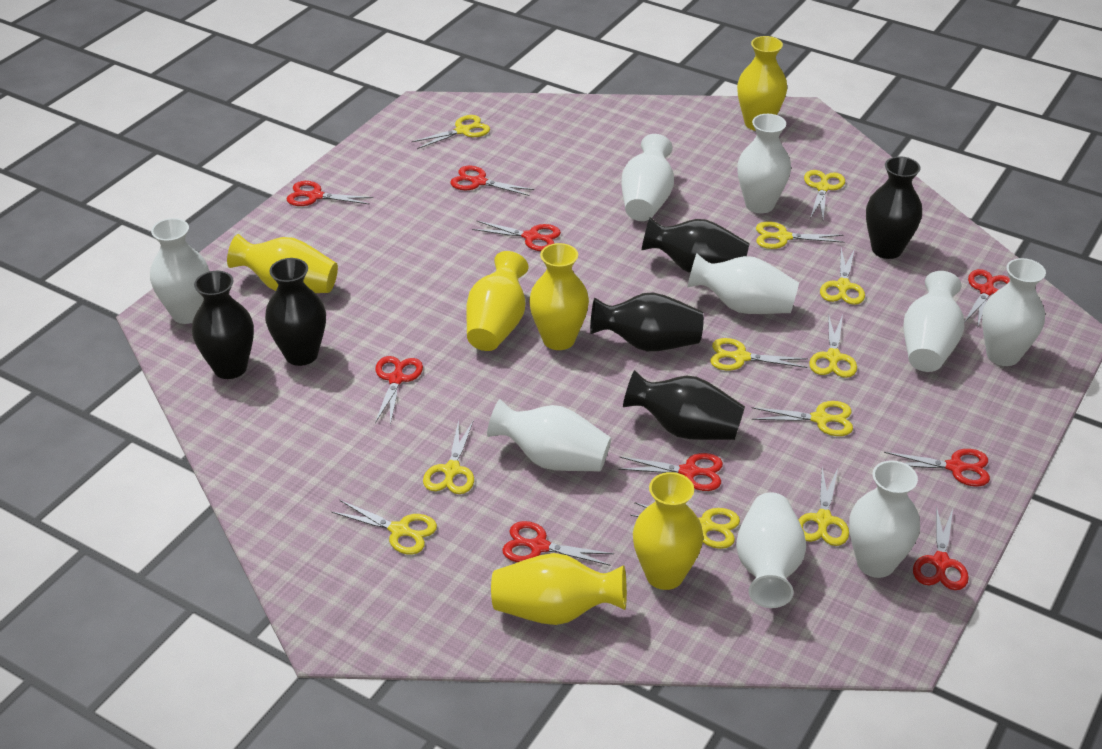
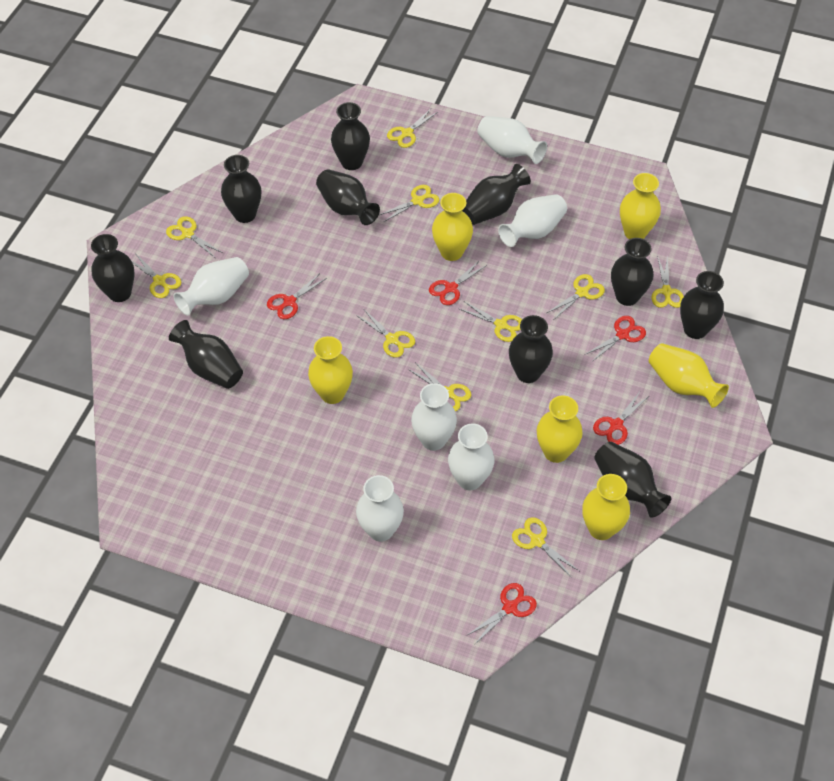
black vase: 6 -> 10
red scissors: 9 -> 5
white vase: 9 -> 6
yellow scissors: 11 -> 10

